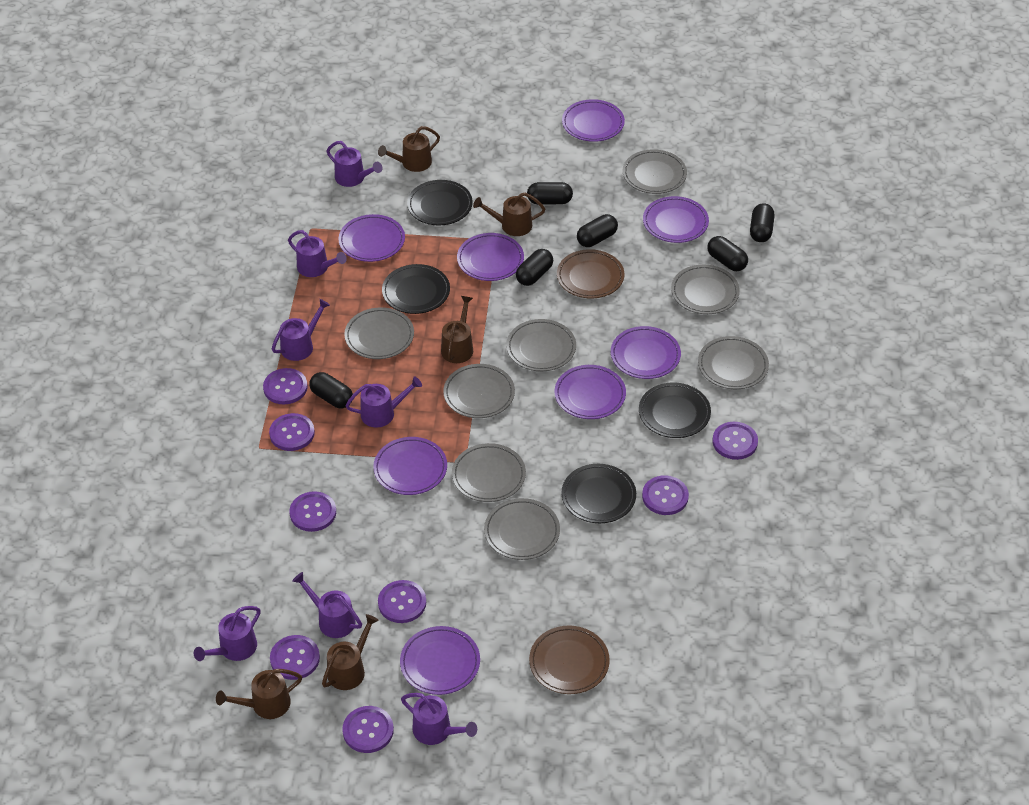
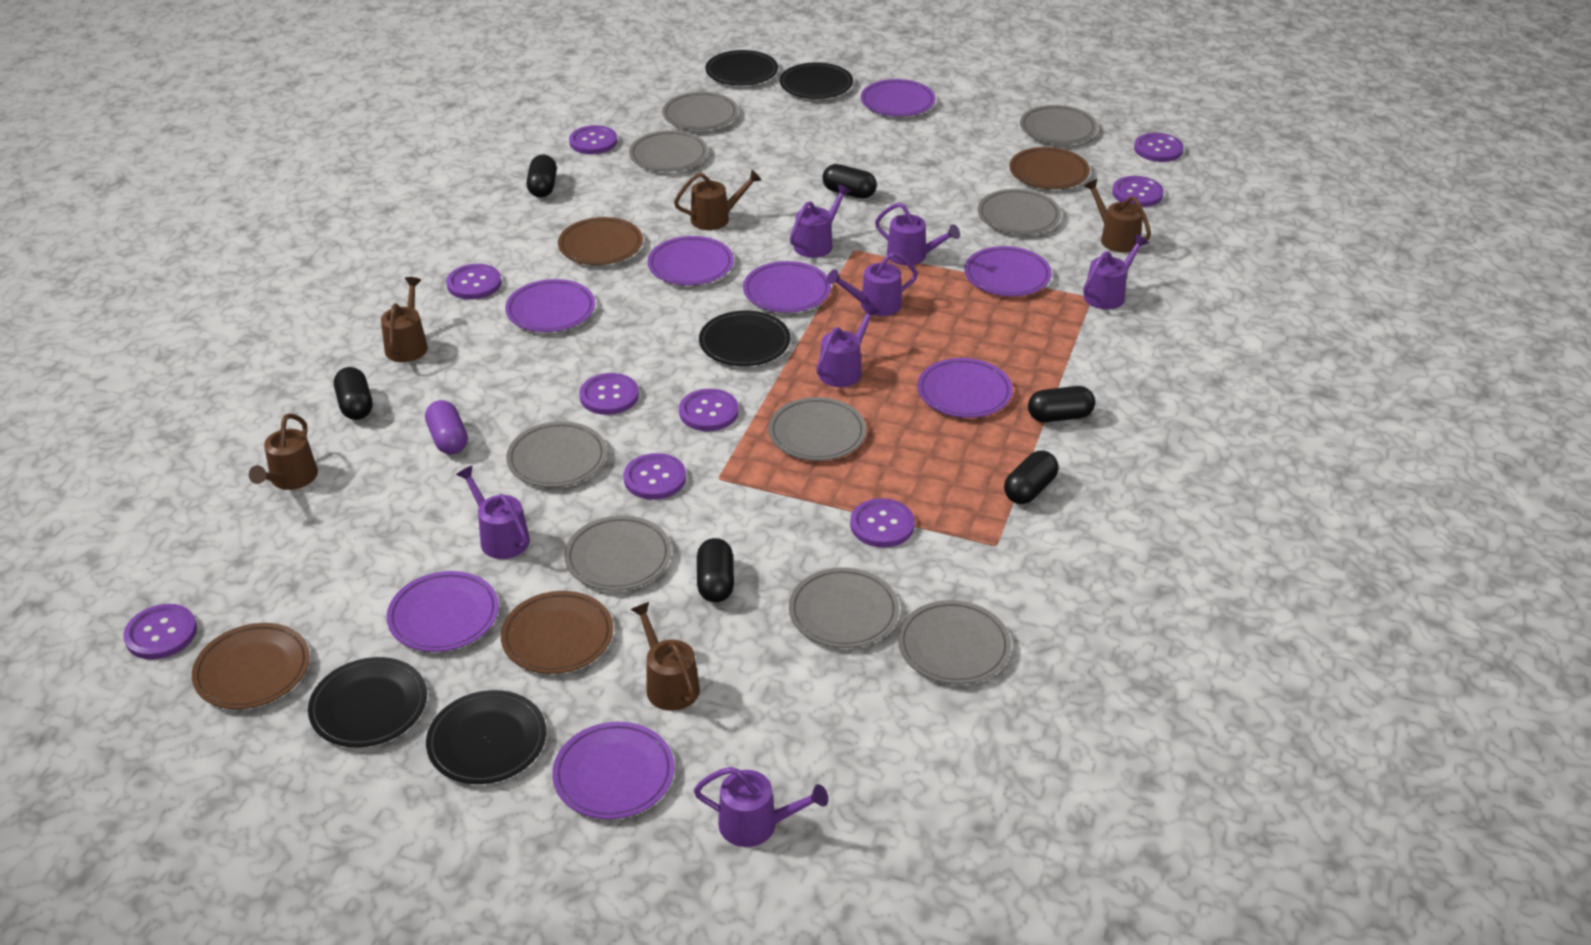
black plate: 4 -> 5
brown plate: 2 -> 4
grey plate: 8 -> 9
purple button: 8 -> 9
purple capsule: 0 -> 1

